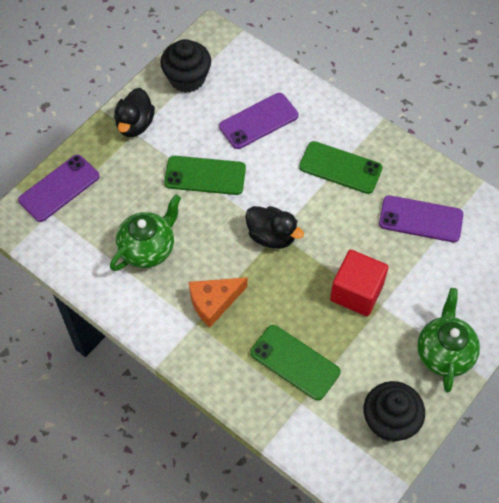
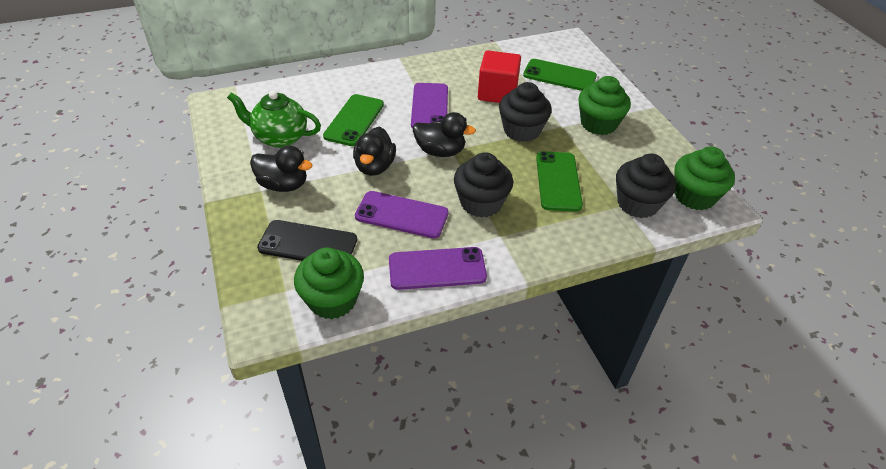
black cupcake: 2 -> 3
black duck: 2 -> 3
black phone: 0 -> 1
green cupcake: 0 -> 3
green teapot: 2 -> 1
orange cheese: 1 -> 0

